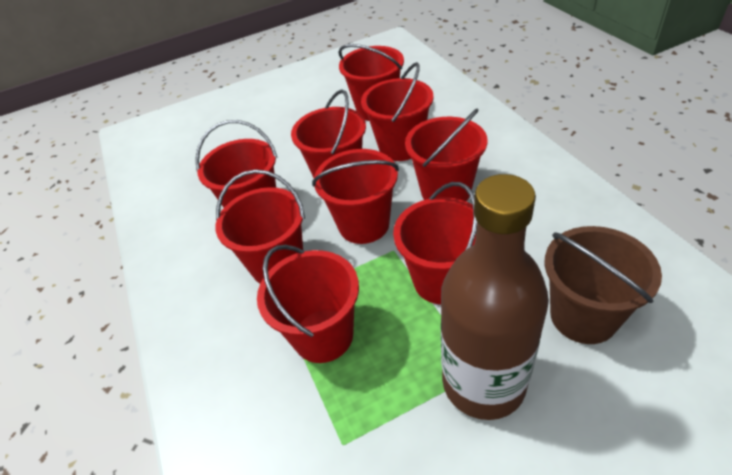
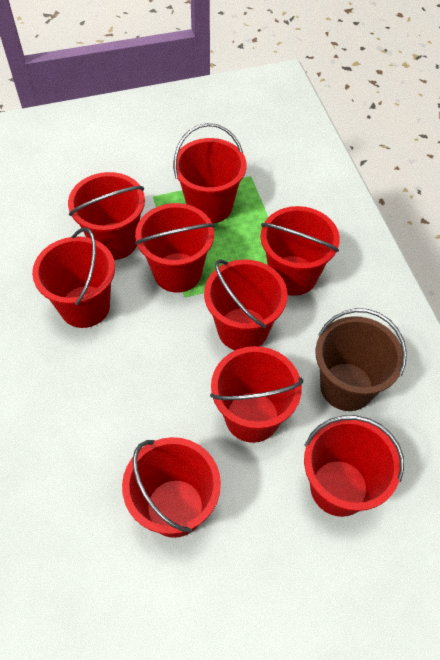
brown bottle: 1 -> 0

